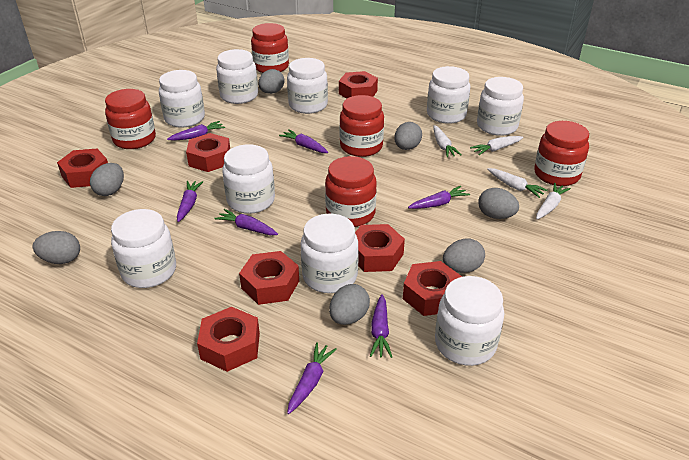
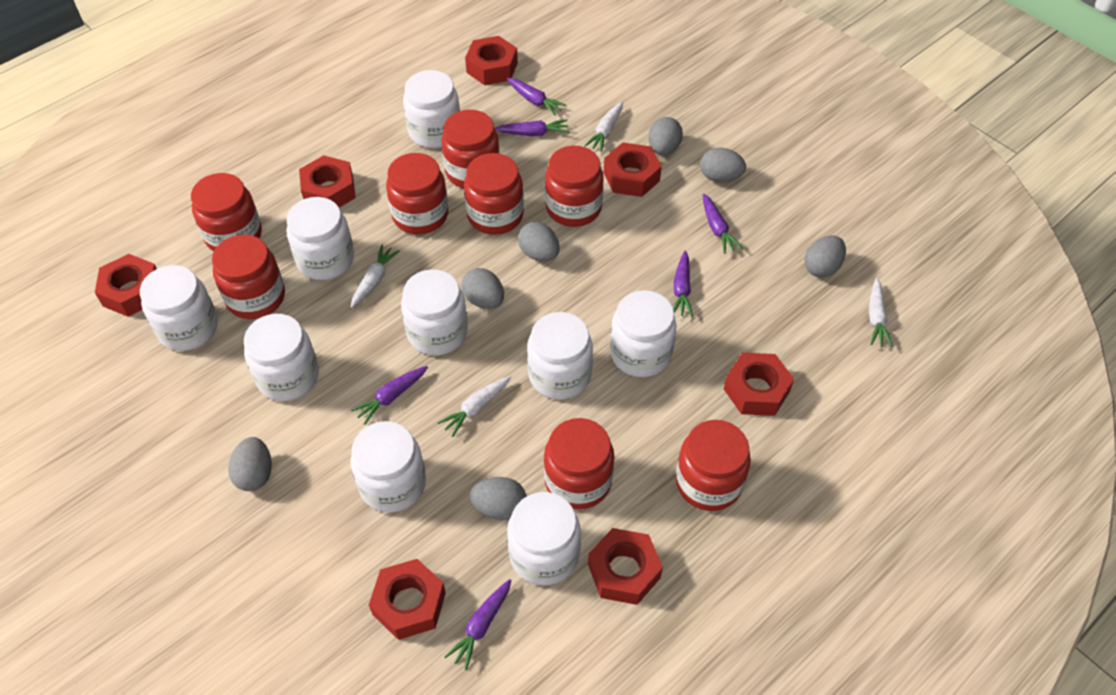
purple carrot: 7 -> 6
red jar: 5 -> 8

